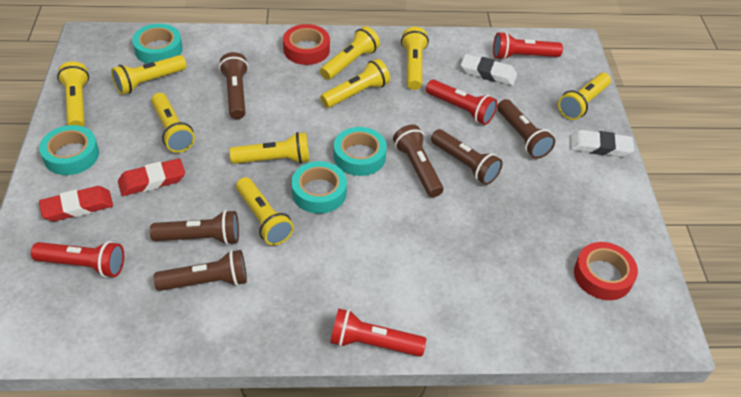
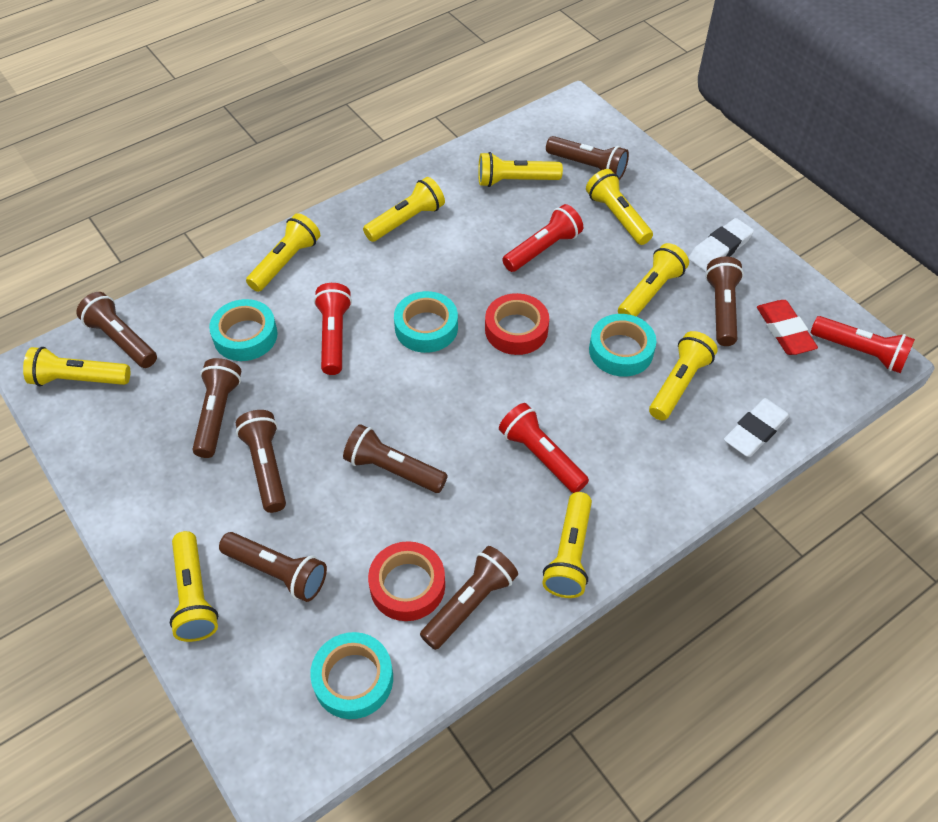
brown flashlight: 6 -> 8
red eraser: 2 -> 1

